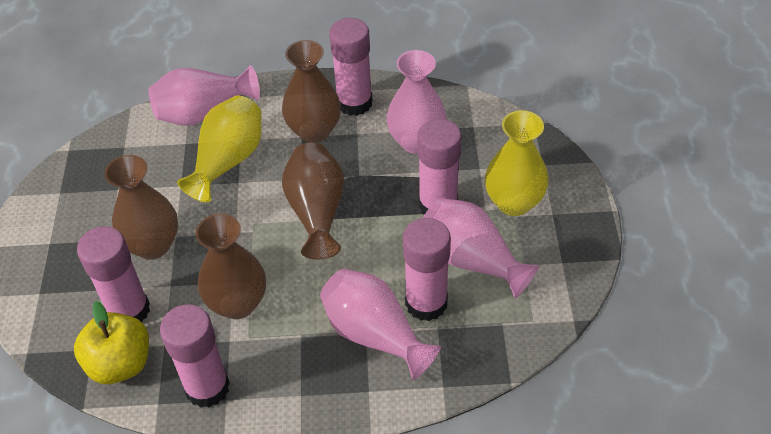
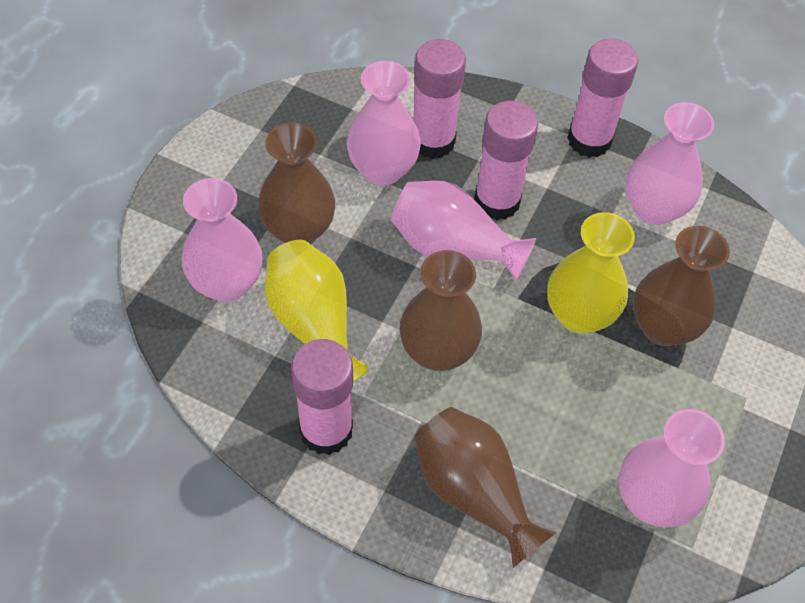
pink glue stick: 5 -> 4
pink vase: 4 -> 5
yellow apple: 1 -> 0

